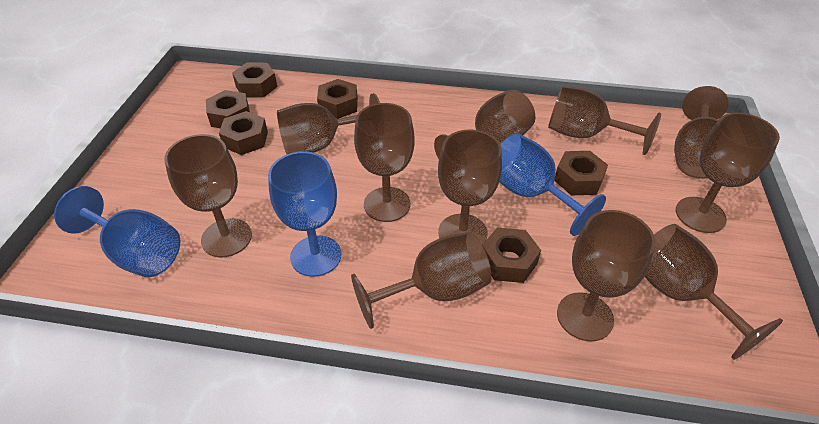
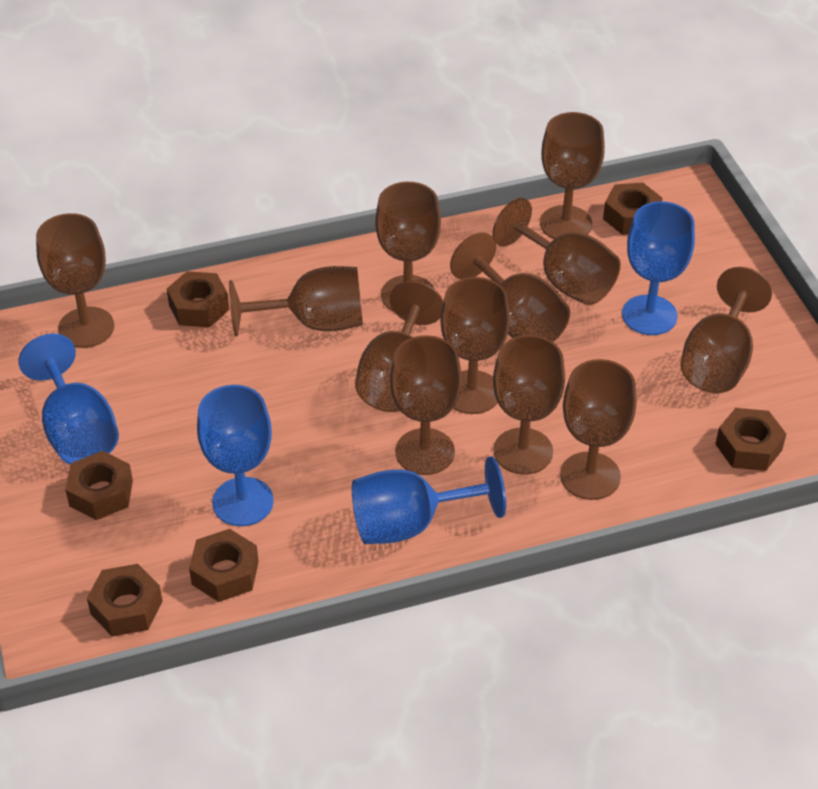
blue goblet: 3 -> 4
brown goblet: 11 -> 12

